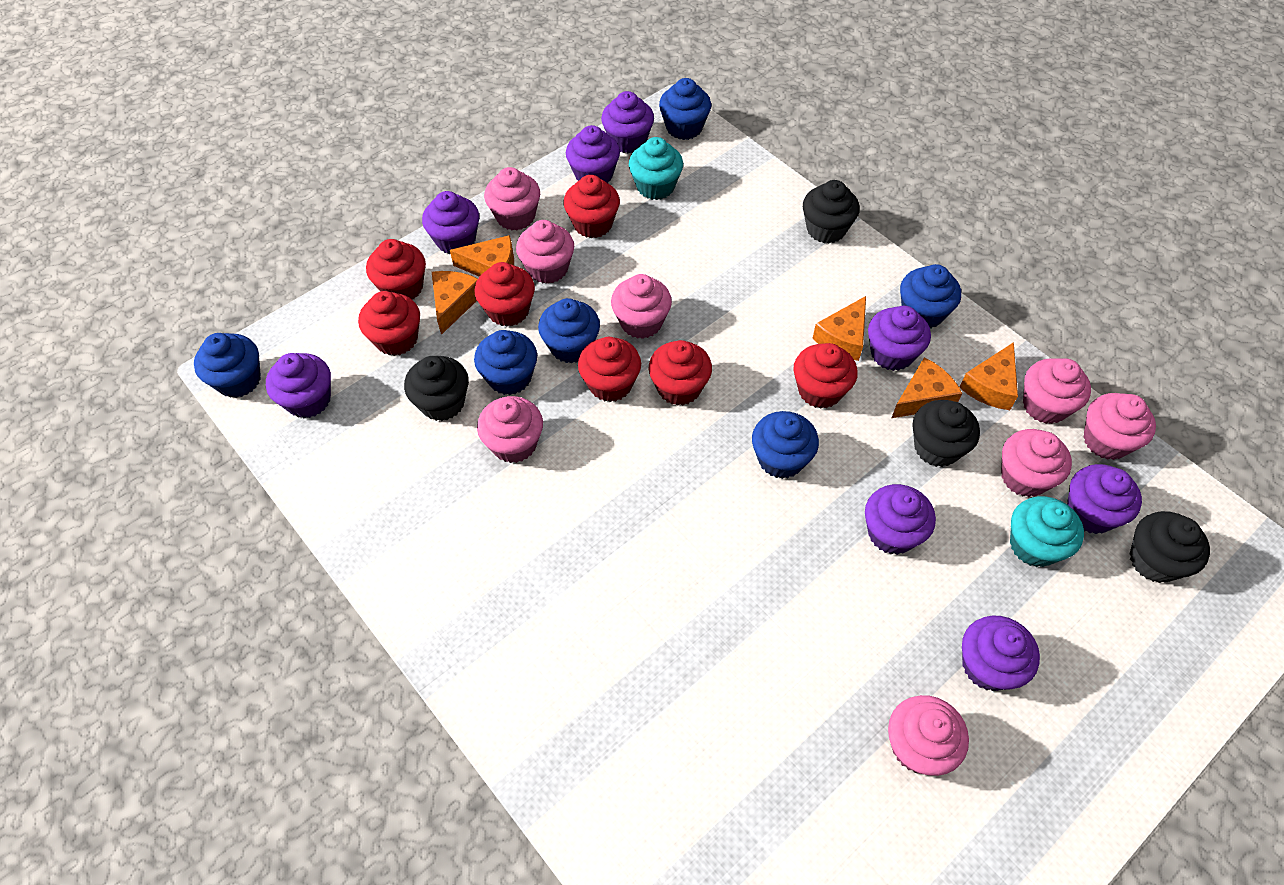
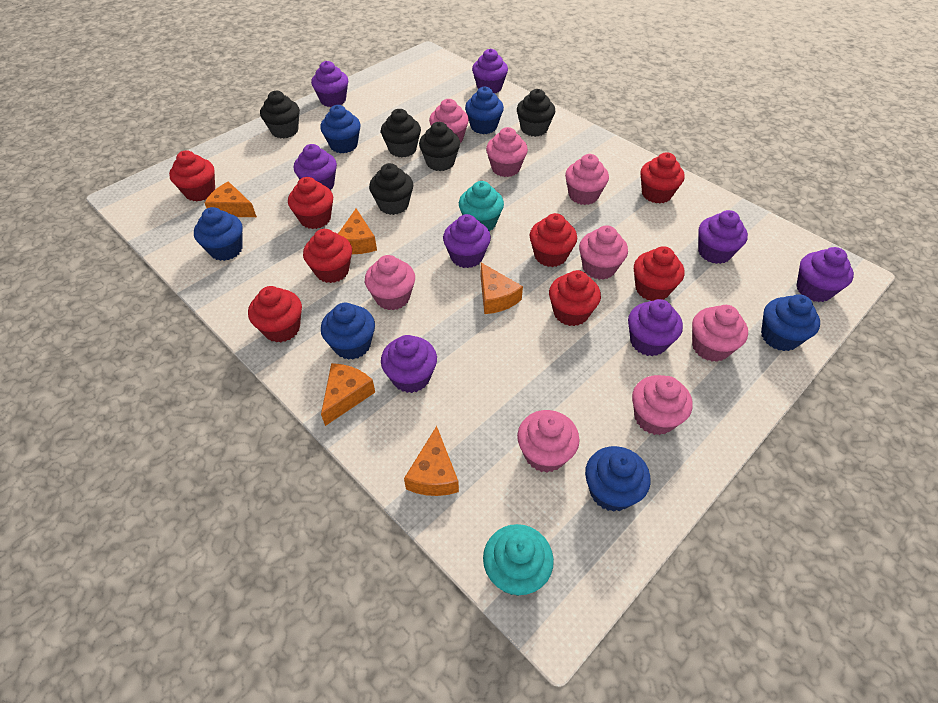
black cupcake: 4 -> 5
red cupcake: 7 -> 8

